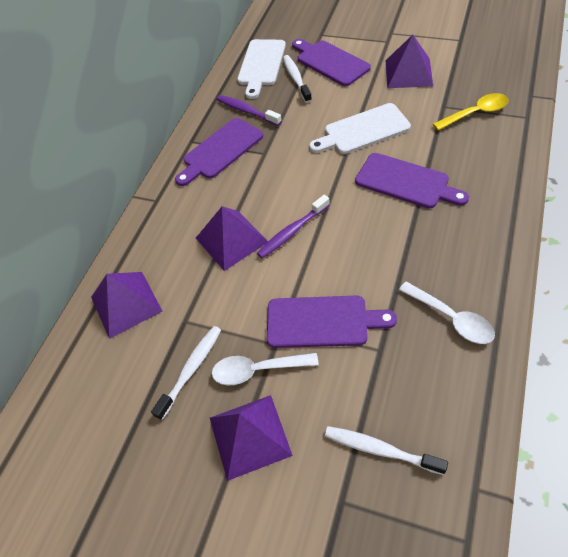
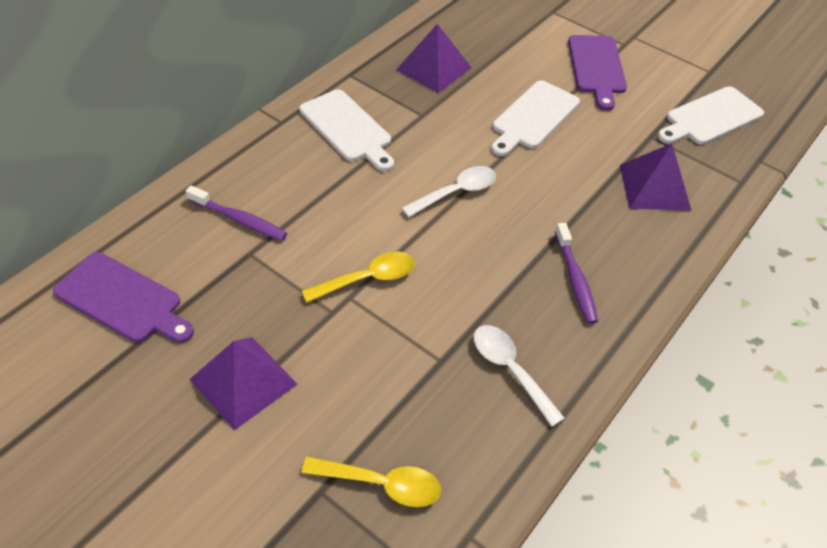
purple cutting board: 4 -> 2
purple pyramid: 4 -> 3
white cutting board: 2 -> 3
white toothbrush: 3 -> 0
yellow spoon: 1 -> 2

